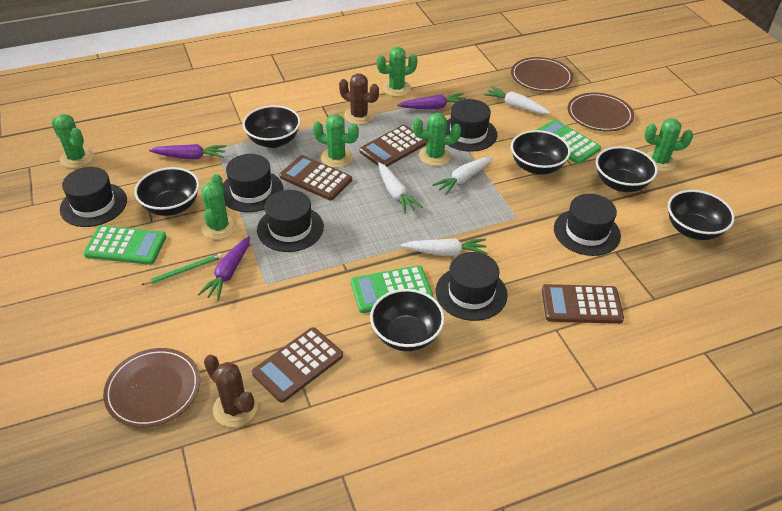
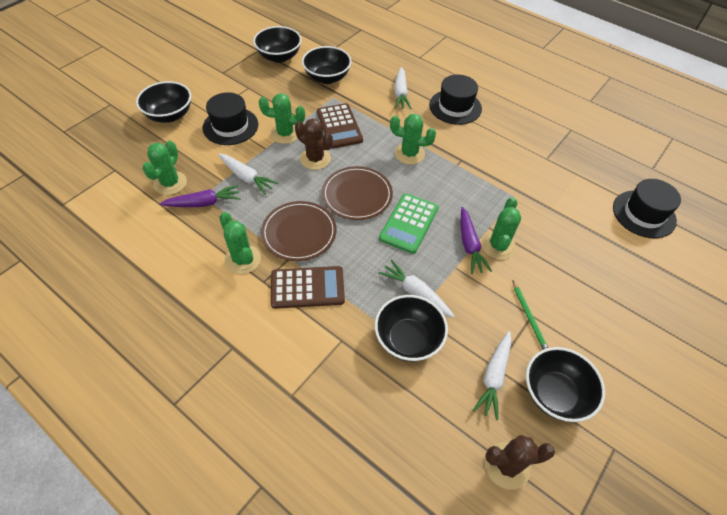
black bowl: 6 -> 5
black hat: 6 -> 3
brown calculator: 4 -> 2
brown plate: 3 -> 2
green cactus: 6 -> 5
green calculator: 3 -> 1
purple carrot: 3 -> 2

